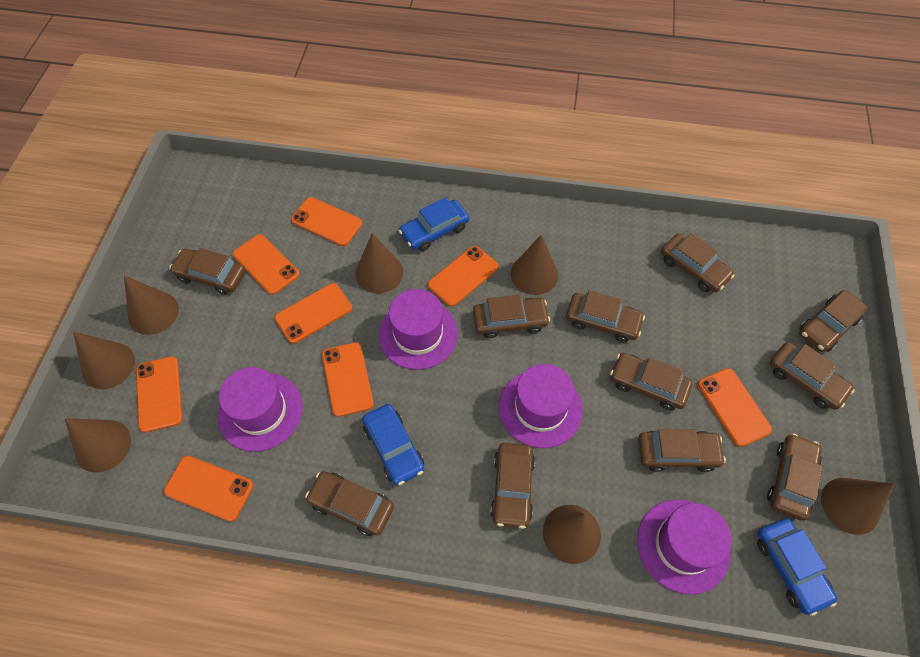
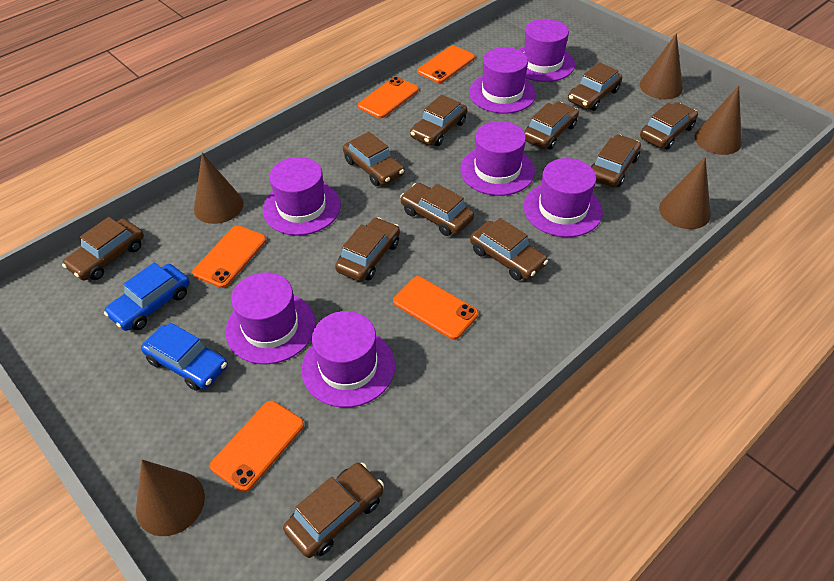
blue car: 3 -> 2
brown cone: 7 -> 5
orange phone: 8 -> 5
purple hat: 4 -> 7

